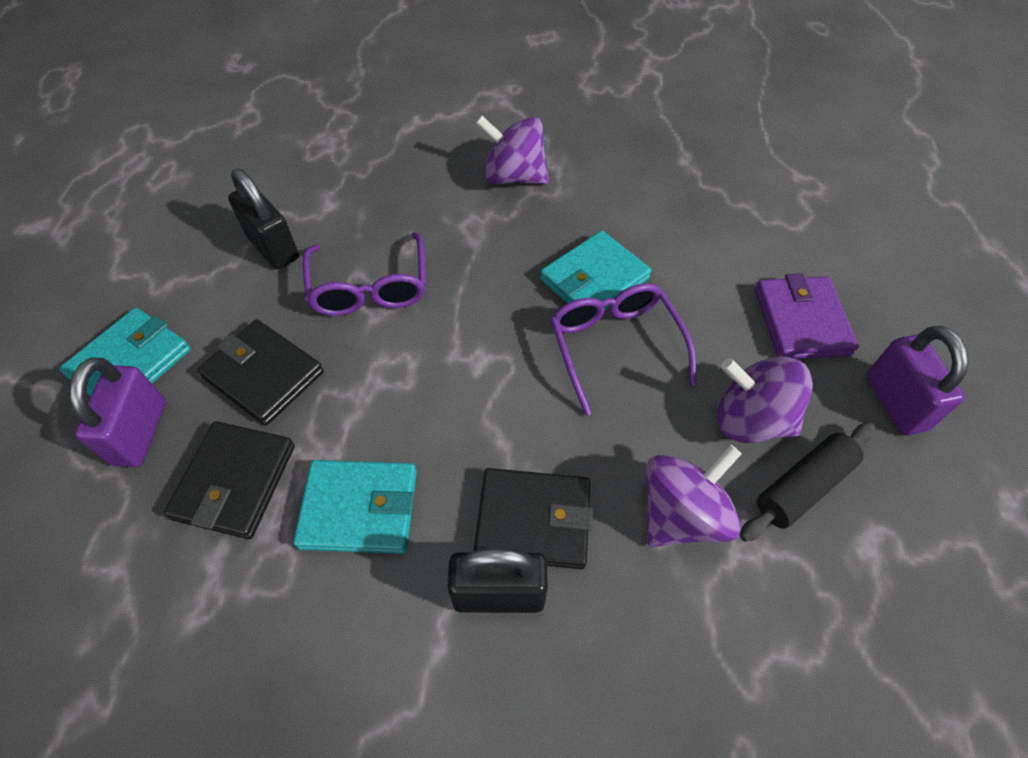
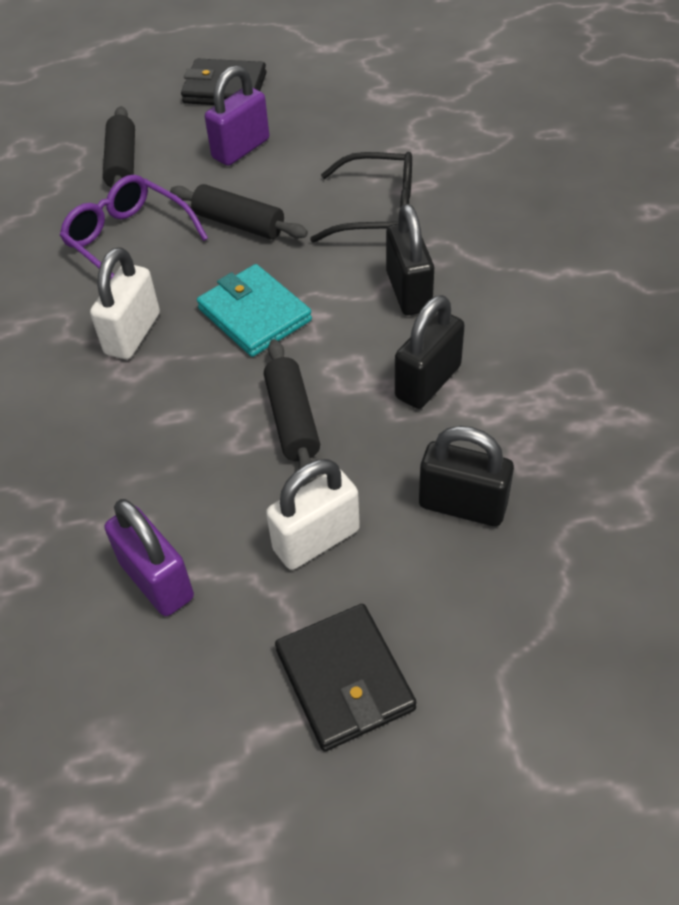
black glasses: 0 -> 1
black padlock: 2 -> 3
black rolling pin: 1 -> 3
black wallet: 3 -> 2
purple glasses: 2 -> 1
purple spinning top: 3 -> 0
purple wallet: 1 -> 0
turquoise wallet: 3 -> 1
white padlock: 0 -> 2

